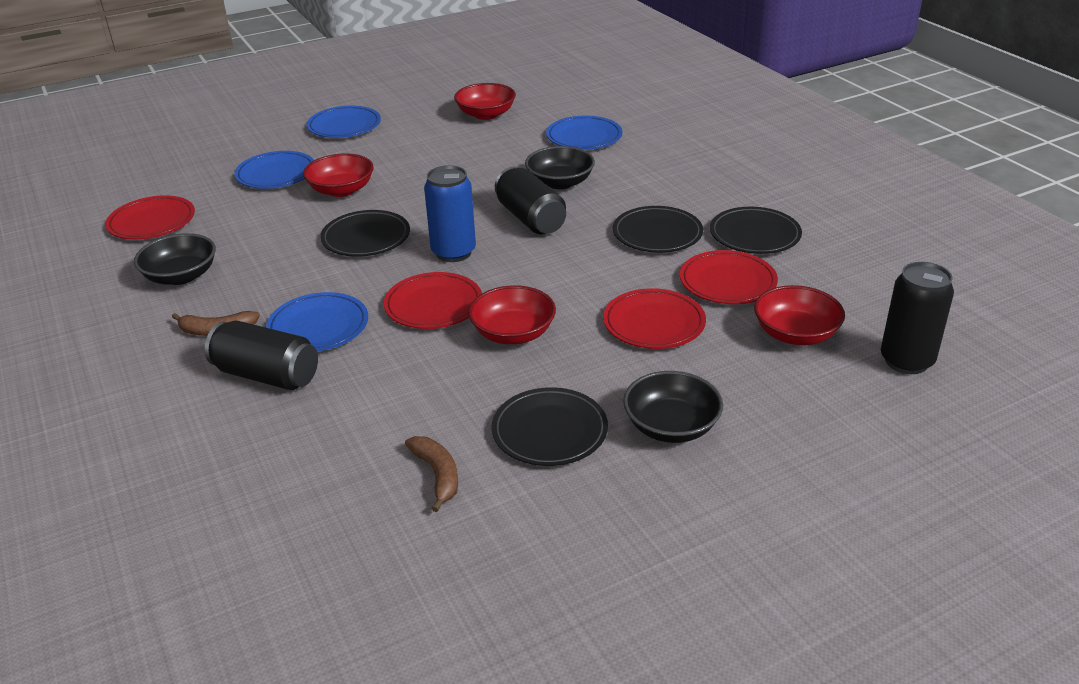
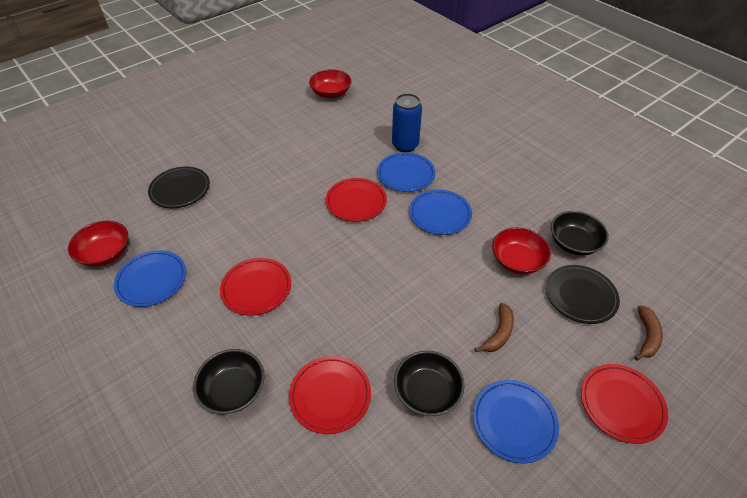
black can: 3 -> 0
black plate: 4 -> 2
red bowl: 4 -> 3

